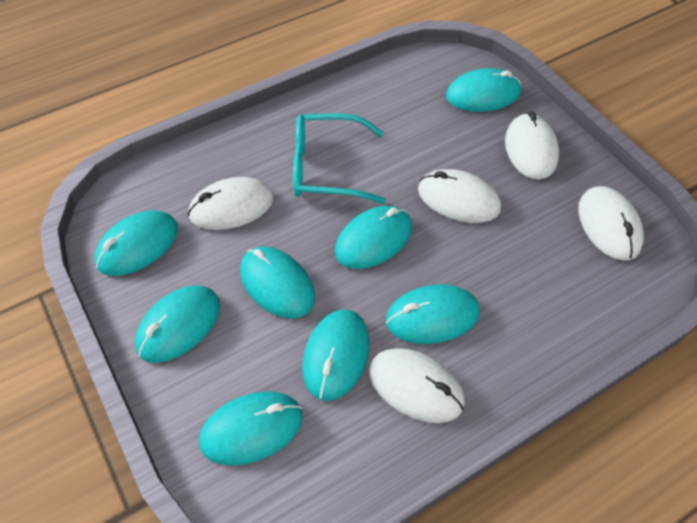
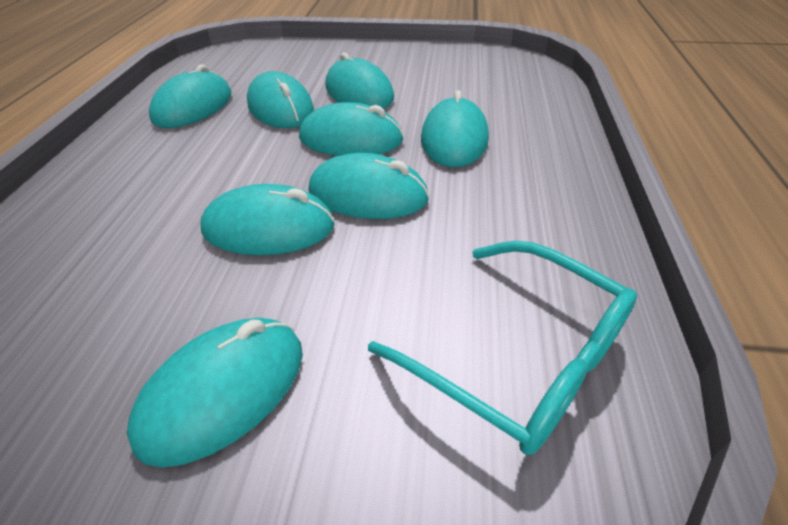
white mouse: 5 -> 0

